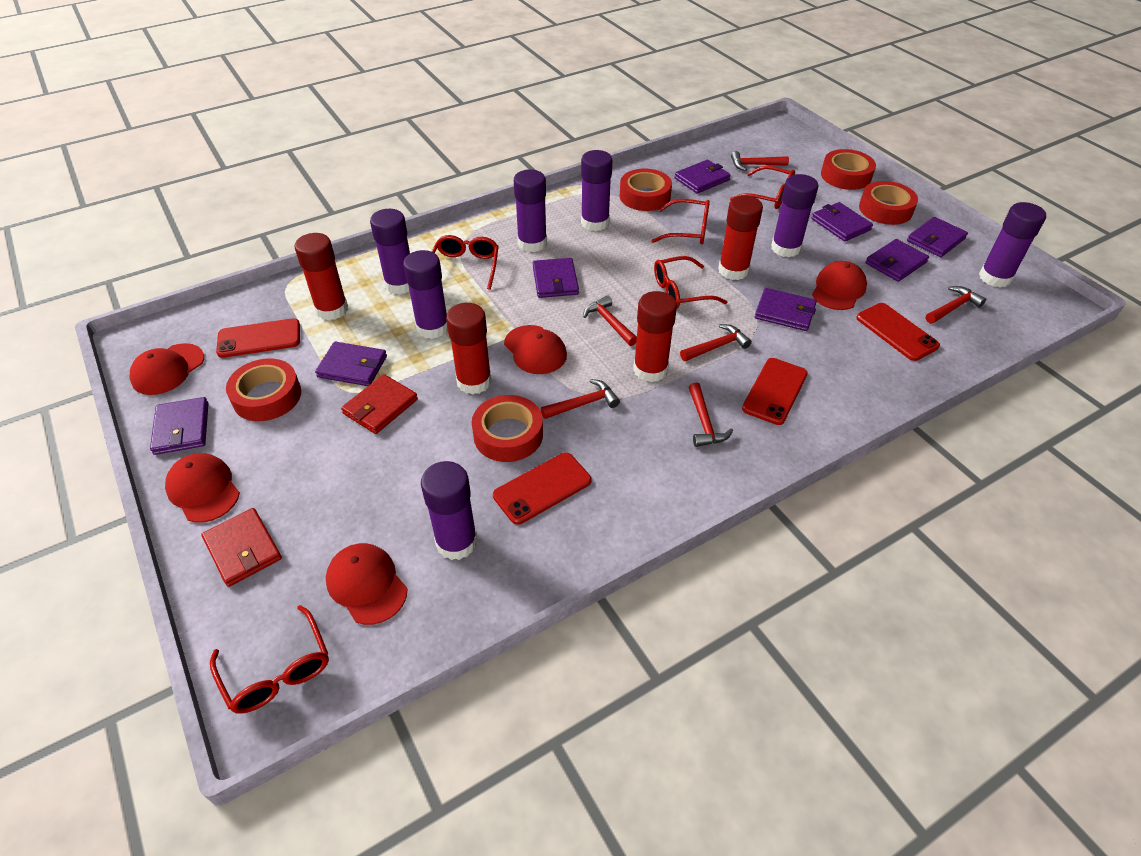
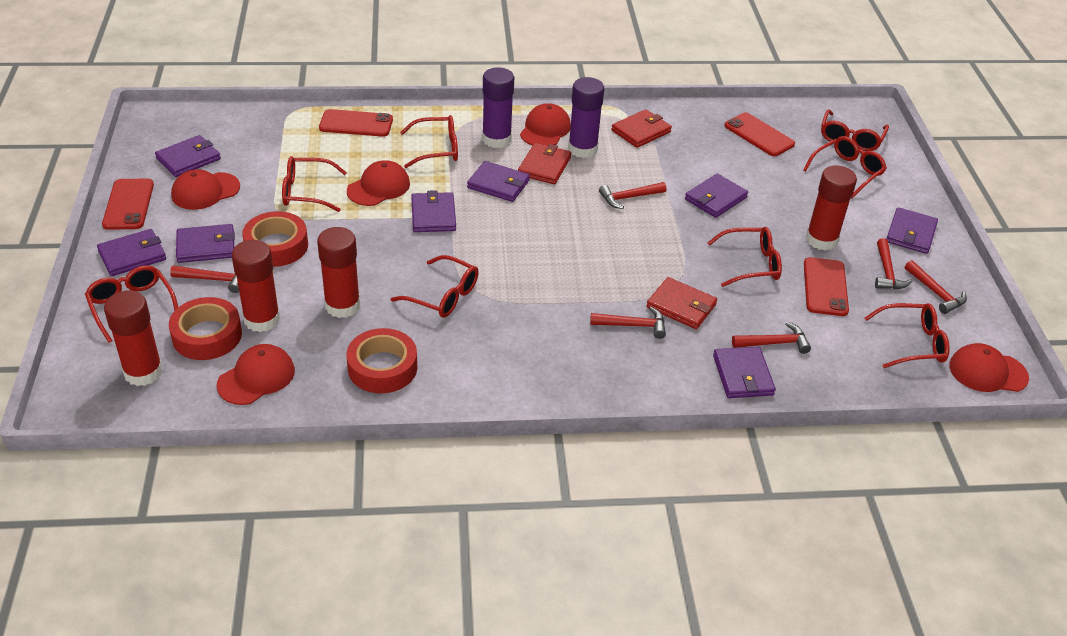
purple glue stick: 7 -> 2
red glasses: 5 -> 8
red tape: 5 -> 3
red wallet: 2 -> 3

